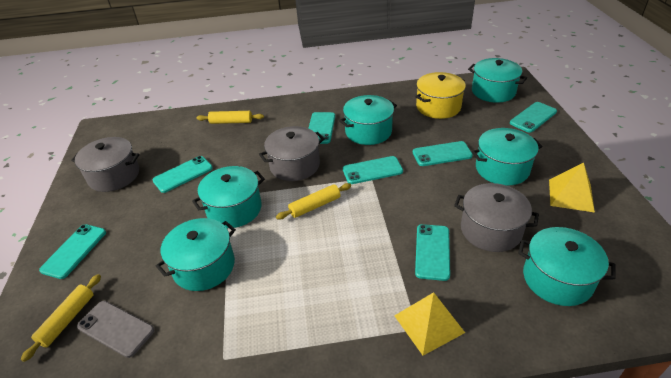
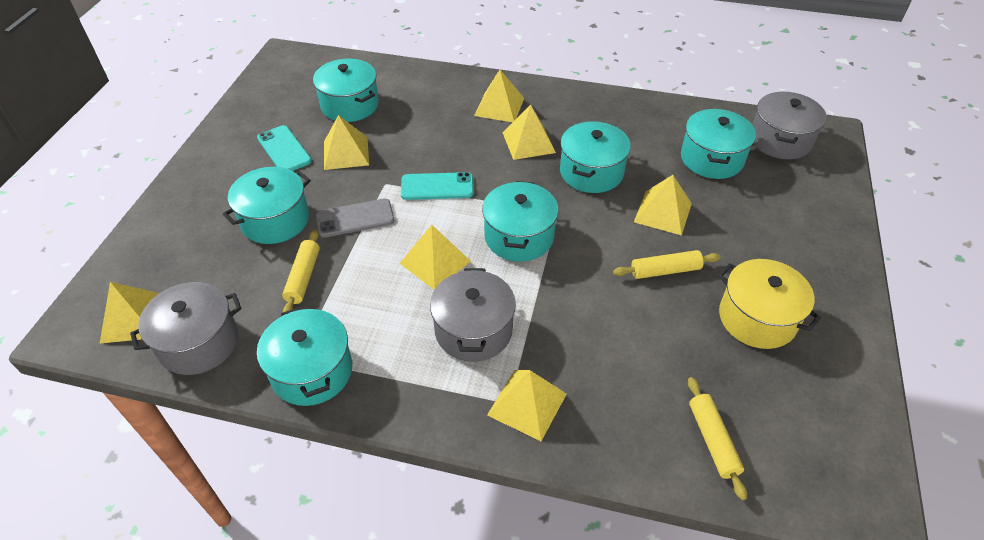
turquoise phone: 7 -> 2
yellow pyramid: 2 -> 7

